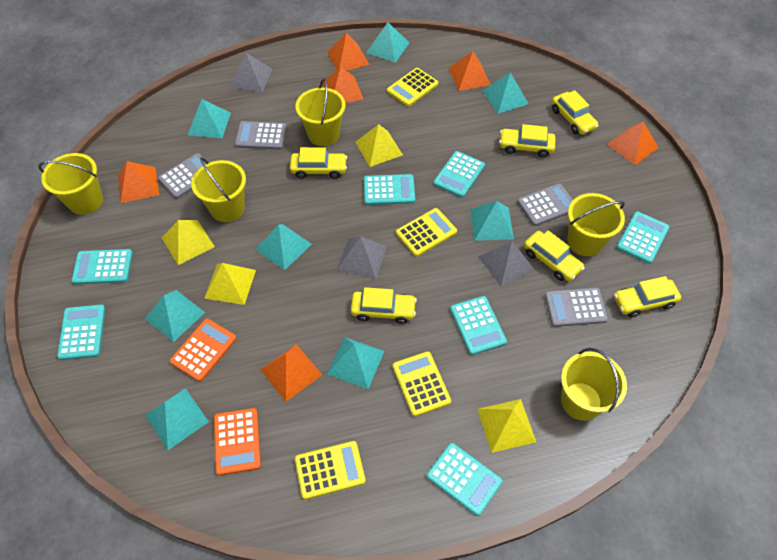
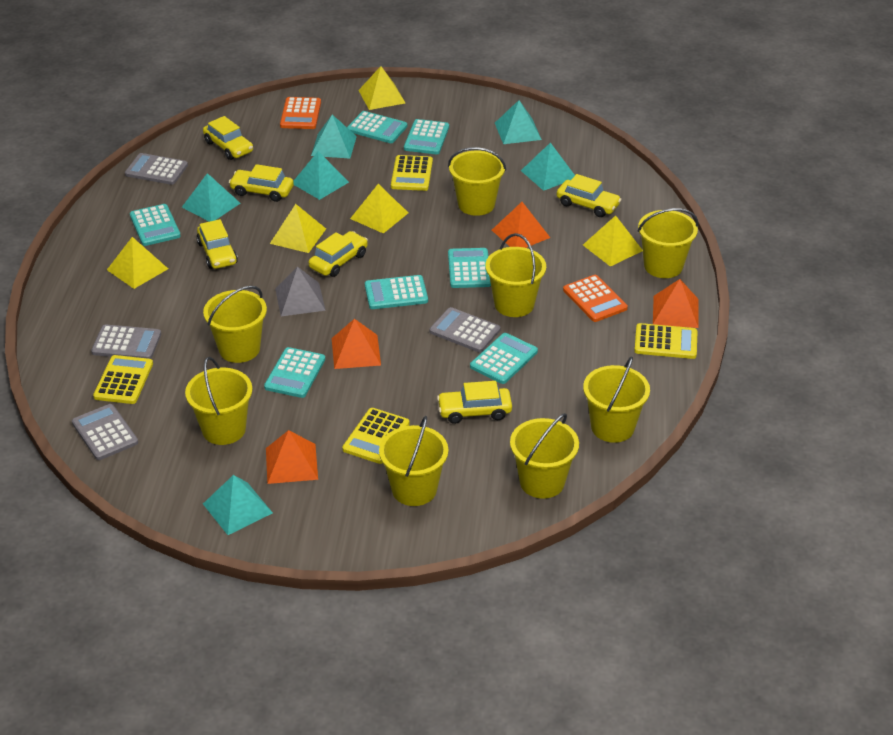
grey pyramid: 3 -> 1
orange pyramid: 6 -> 4
turquoise pyramid: 8 -> 6
yellow bucket: 5 -> 8
yellow pyramid: 4 -> 5

